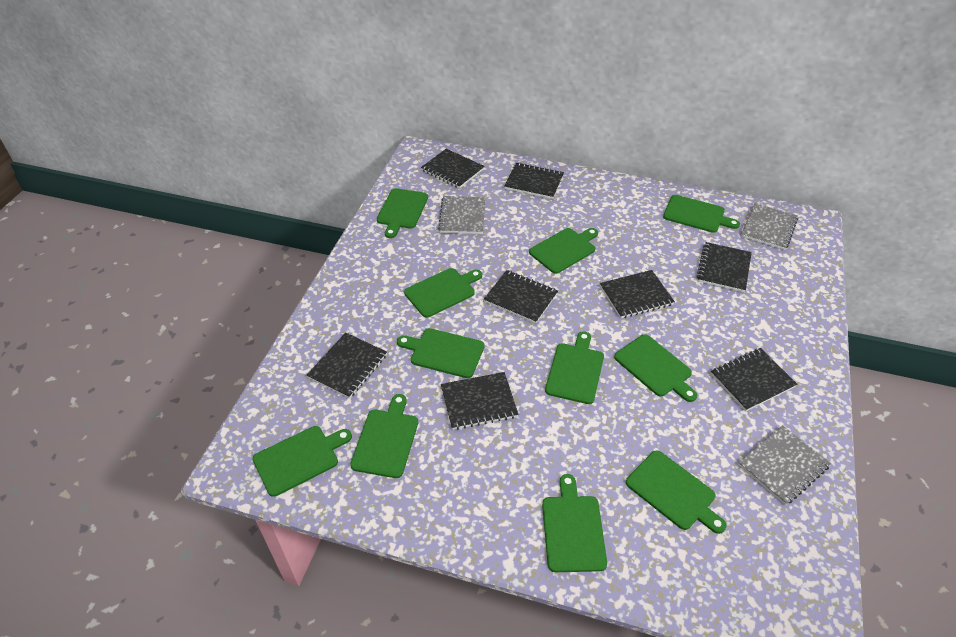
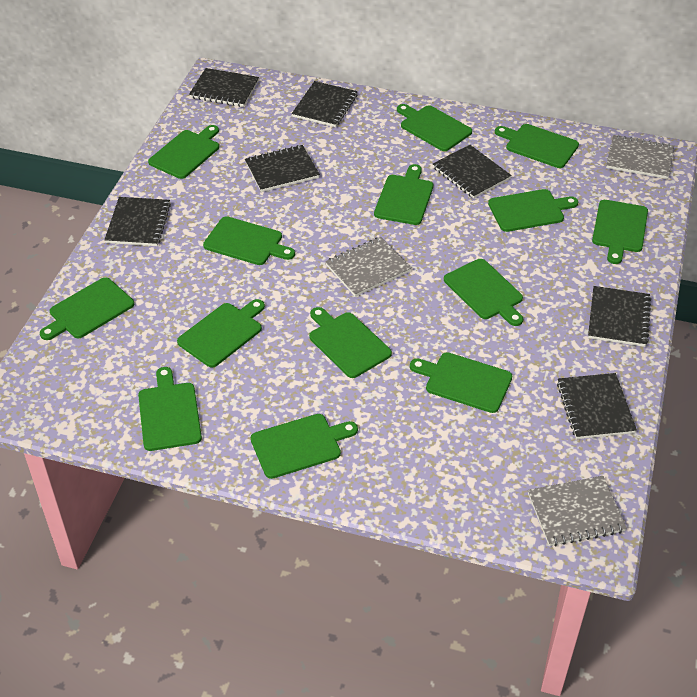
black notebook: 8 -> 7
green cutting board: 11 -> 14

